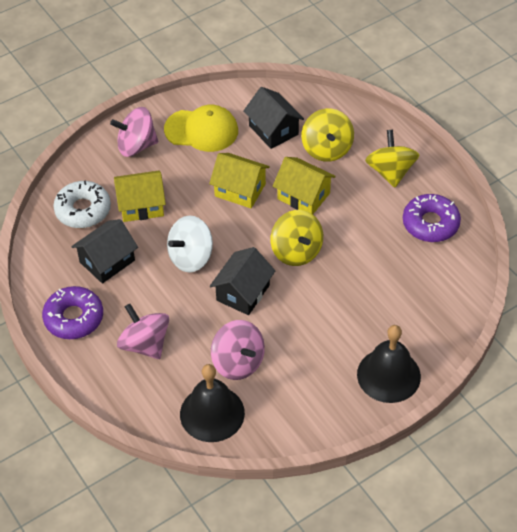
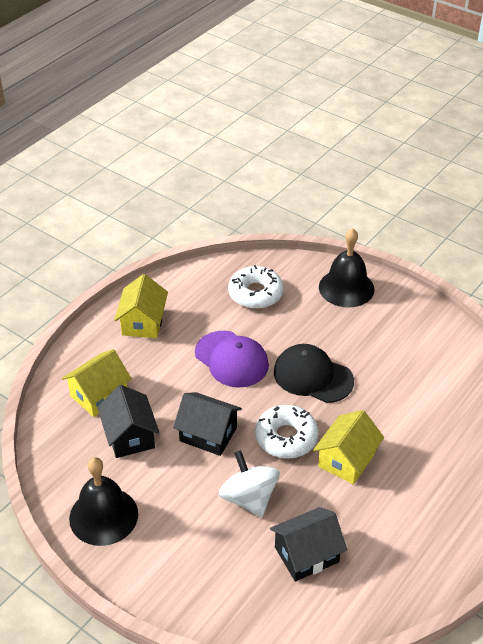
black cap: 0 -> 1
pink spinning top: 3 -> 0
purple cap: 0 -> 1
purple donut: 2 -> 0
white donut: 1 -> 2
yellow cap: 1 -> 0
yellow spinning top: 3 -> 0

